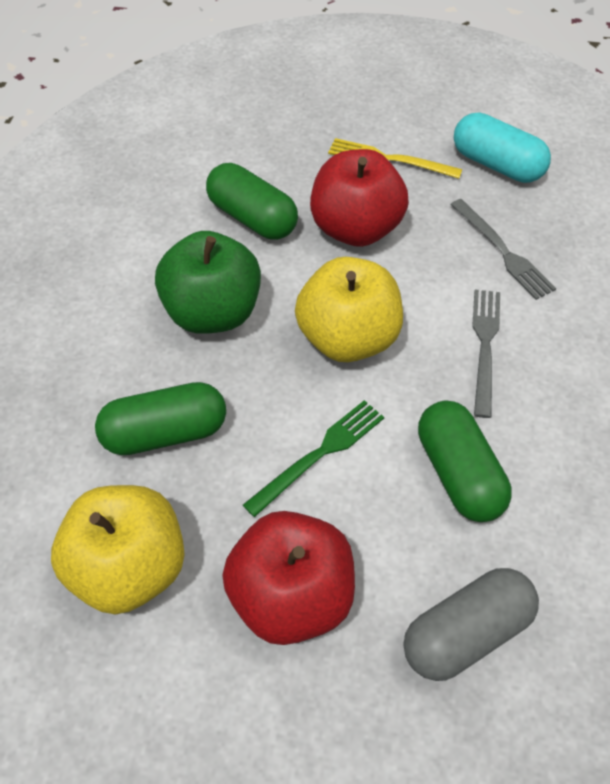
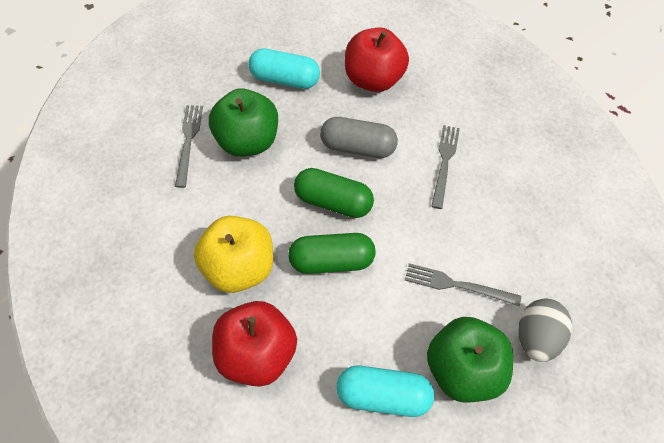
green apple: 1 -> 2
green capsule: 3 -> 2
green fork: 1 -> 0
grey egg: 0 -> 1
grey fork: 2 -> 3
turquoise capsule: 1 -> 2
yellow apple: 2 -> 1
yellow fork: 1 -> 0

